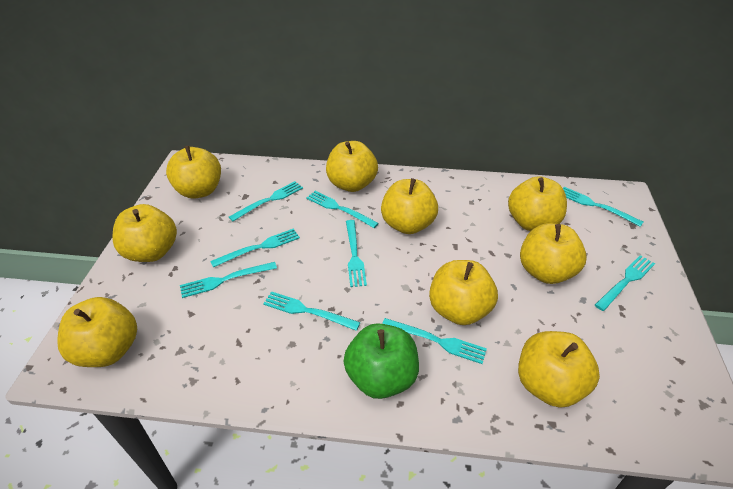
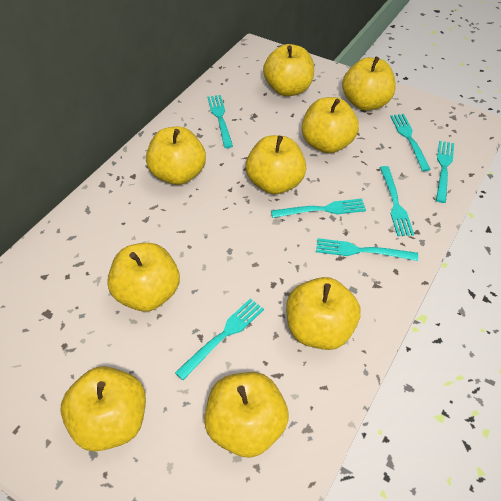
green apple: 1 -> 0
turquoise fork: 9 -> 7

